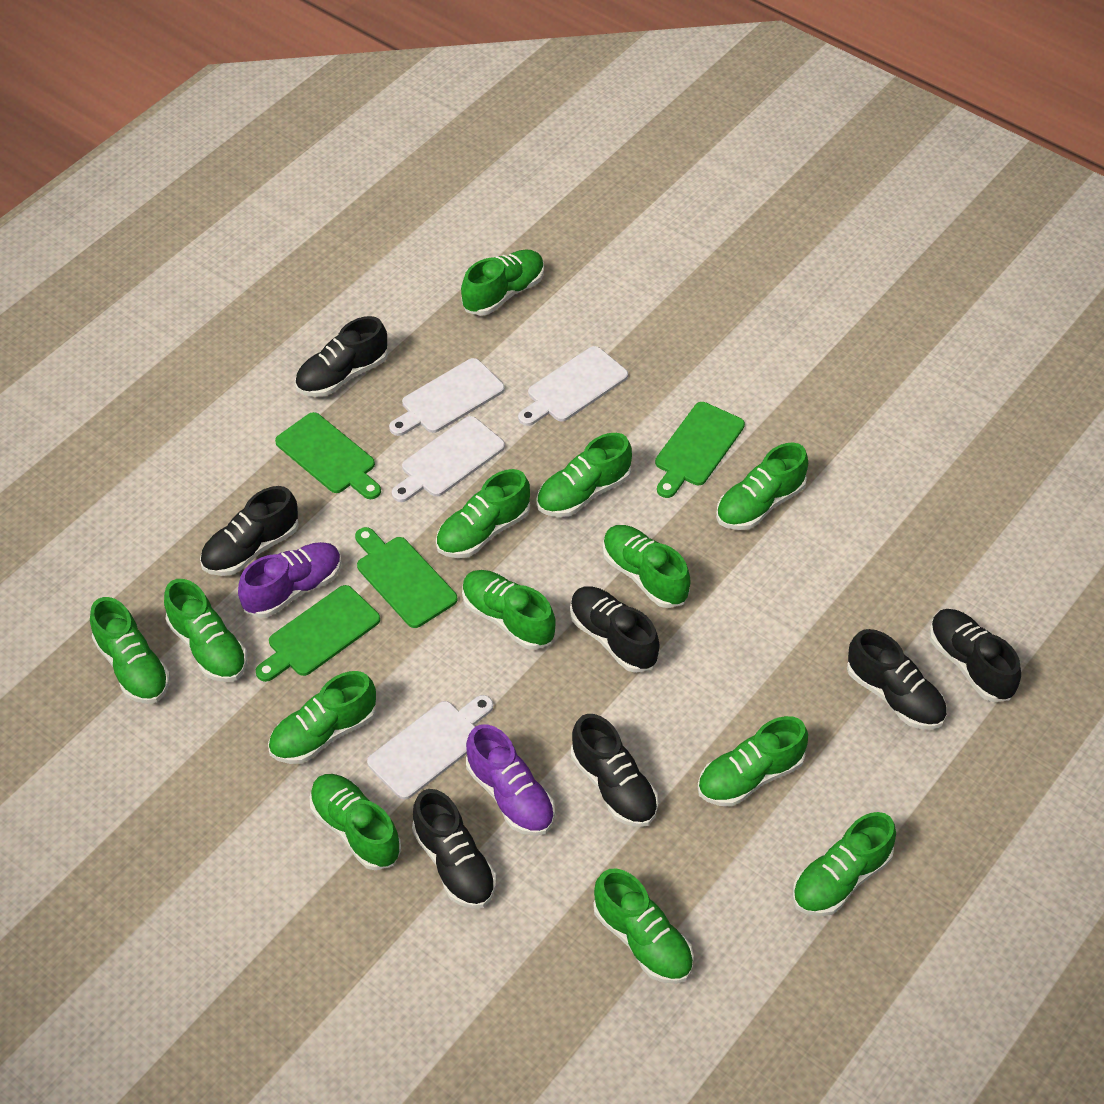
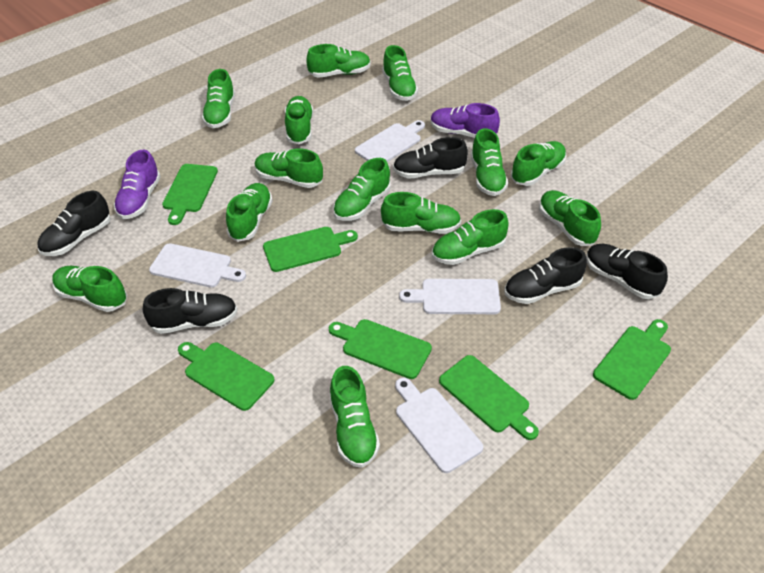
black shoe: 7 -> 5
green cutting board: 4 -> 6
green shoe: 13 -> 14

